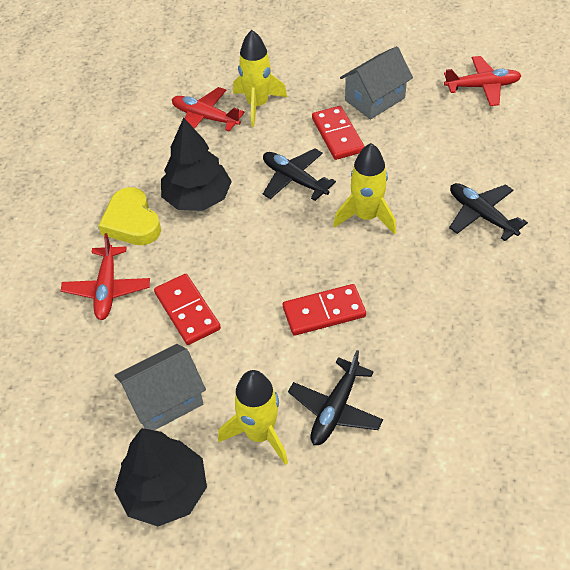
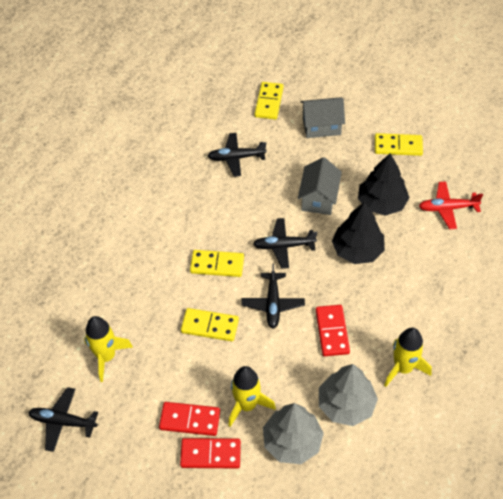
black plane: 3 -> 4
grey tree: 0 -> 2
red plane: 3 -> 1
yellow domino: 0 -> 4
yellow heart: 1 -> 0

